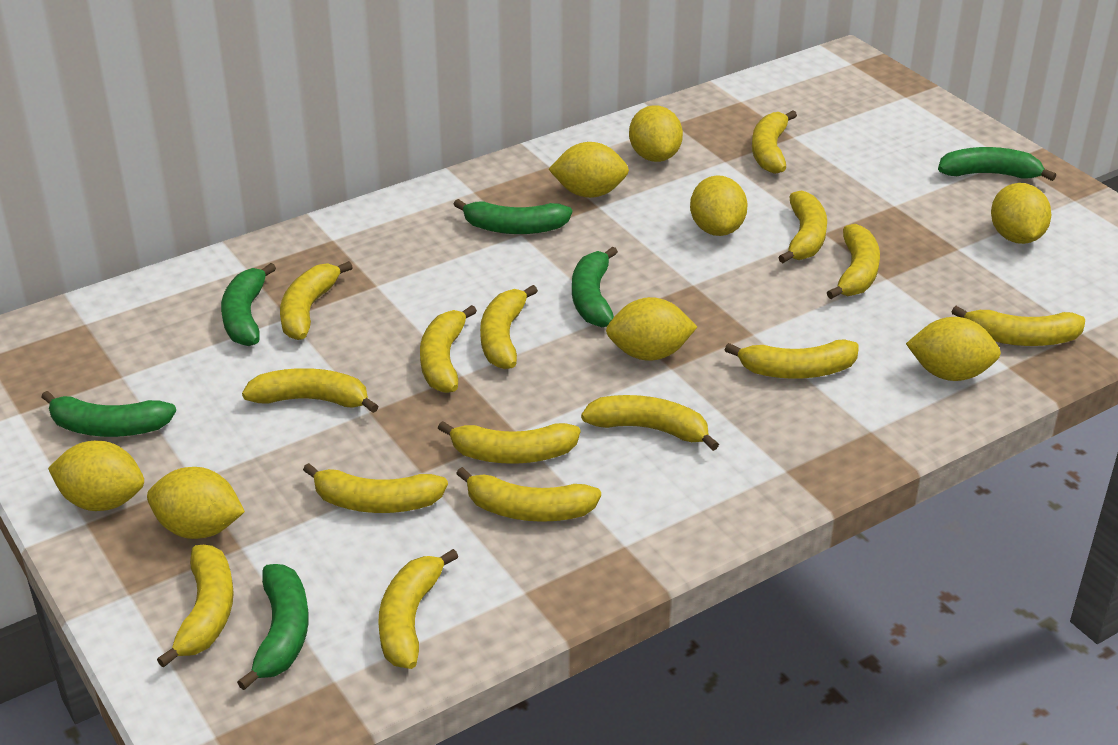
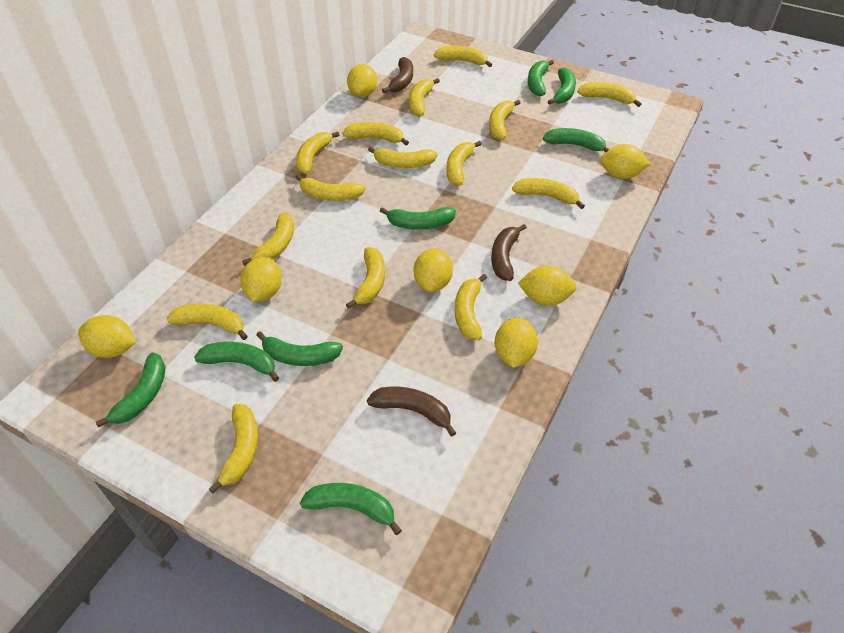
brown banana: 0 -> 3
green banana: 6 -> 8
yellow lemon: 8 -> 7

